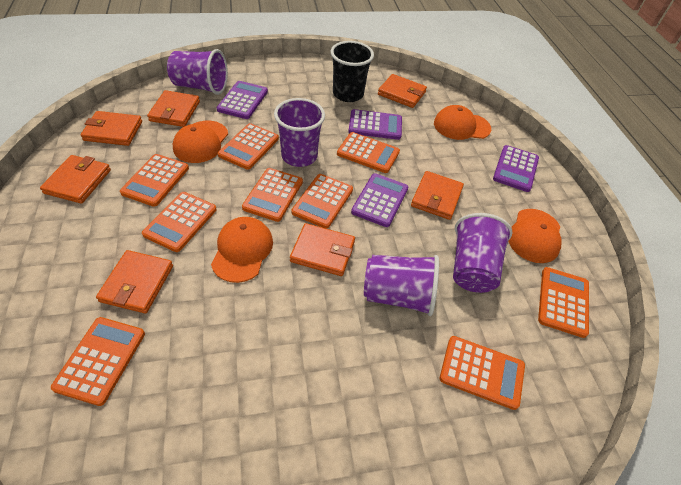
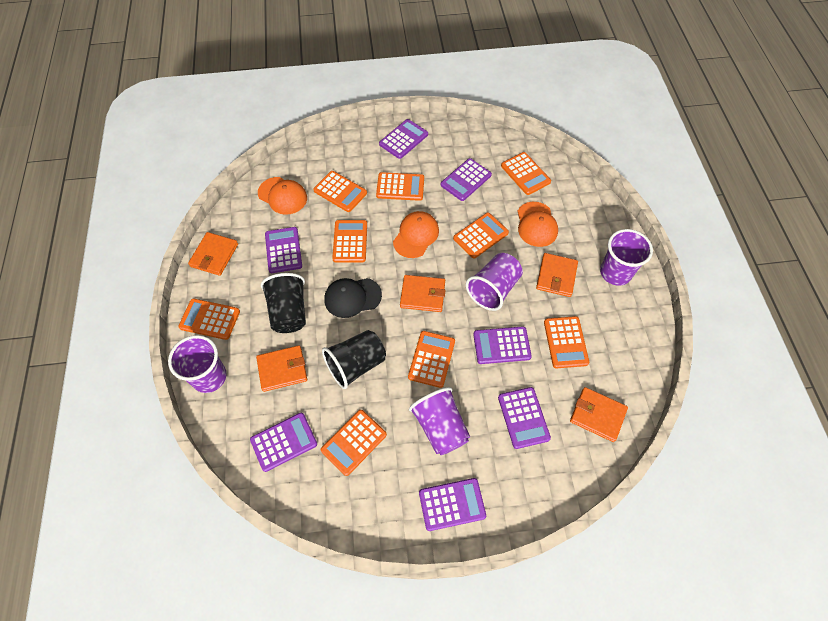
black cap: 0 -> 1
black cup: 1 -> 2
orange cap: 4 -> 3
orange wallet: 7 -> 5
purple calculator: 4 -> 7

